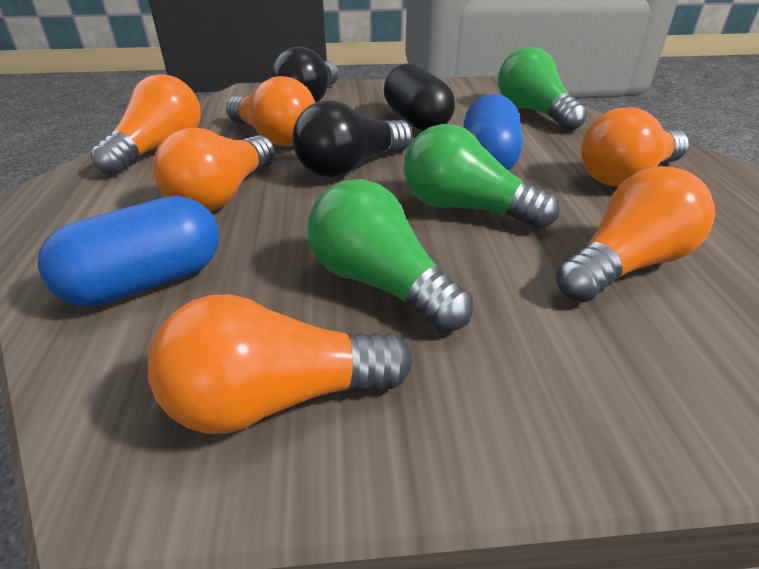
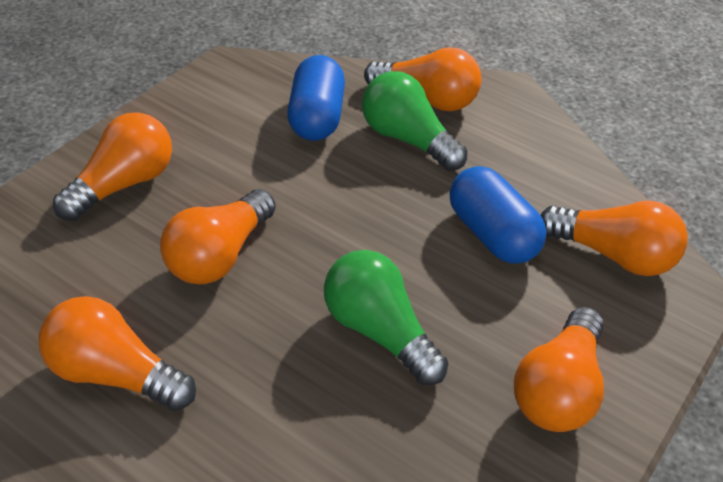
black capsule: 1 -> 0
black light bulb: 2 -> 0
green light bulb: 3 -> 2

